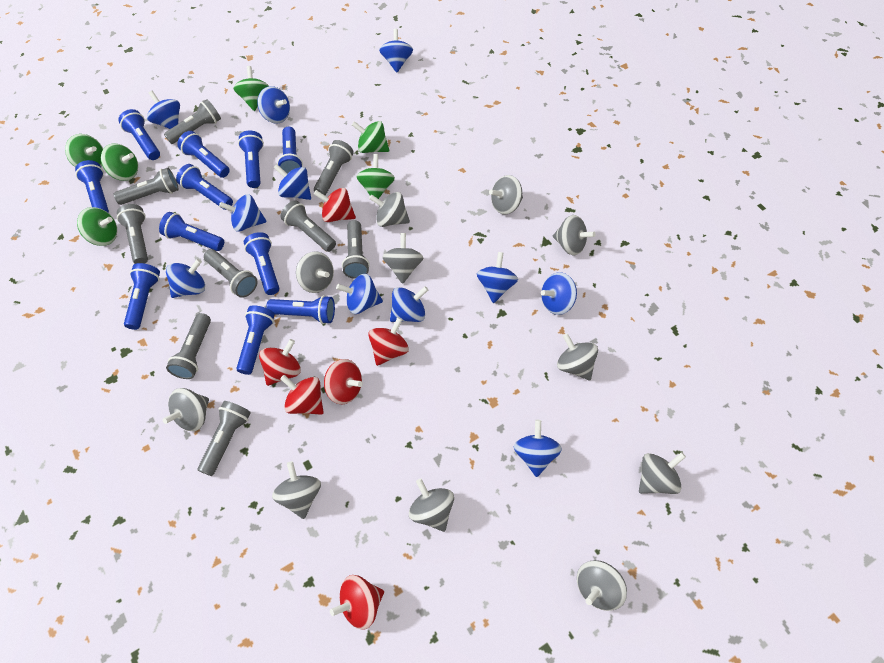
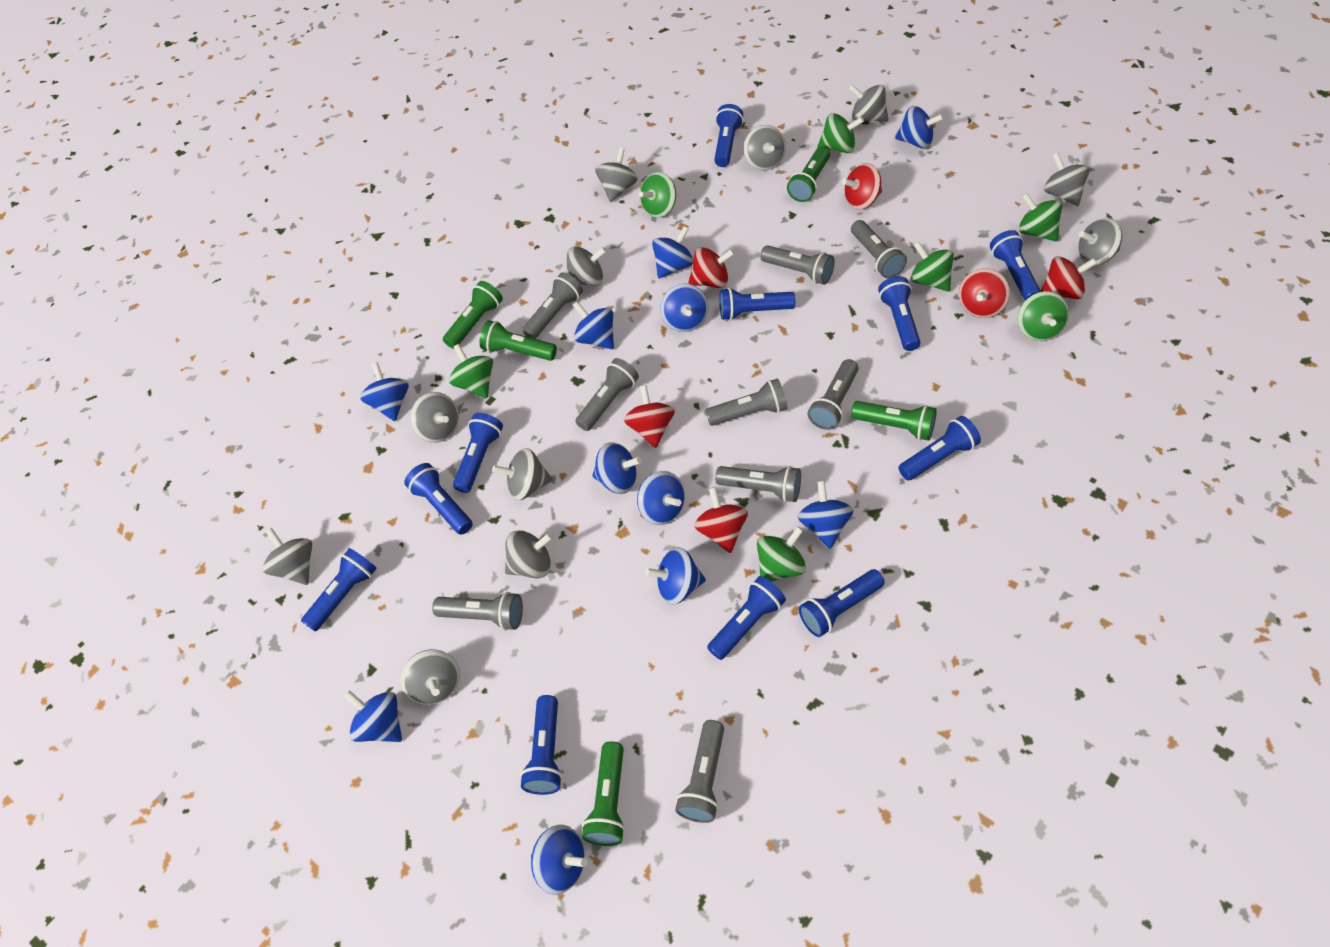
green flashlight: 0 -> 5
green spinning top: 6 -> 7

